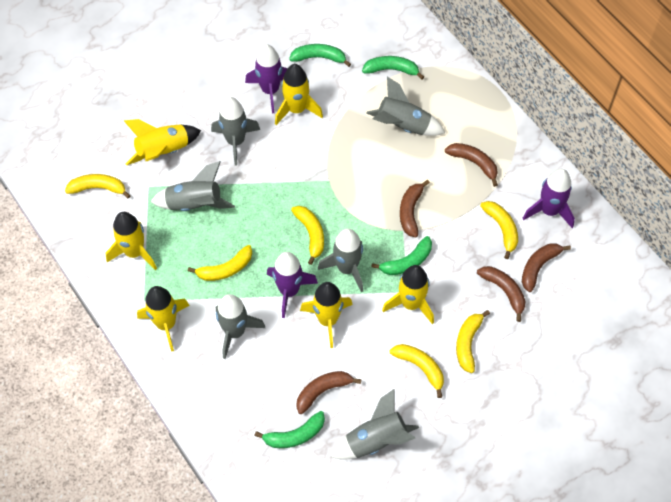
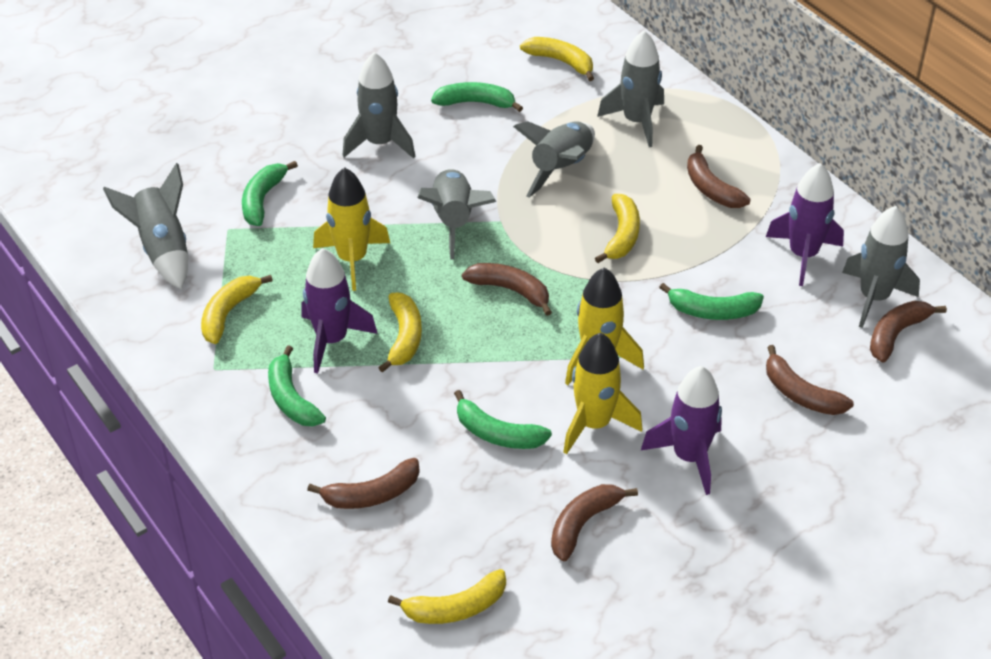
brown banana: 5 -> 6
green banana: 4 -> 5
yellow banana: 6 -> 5
yellow rocket: 6 -> 3

